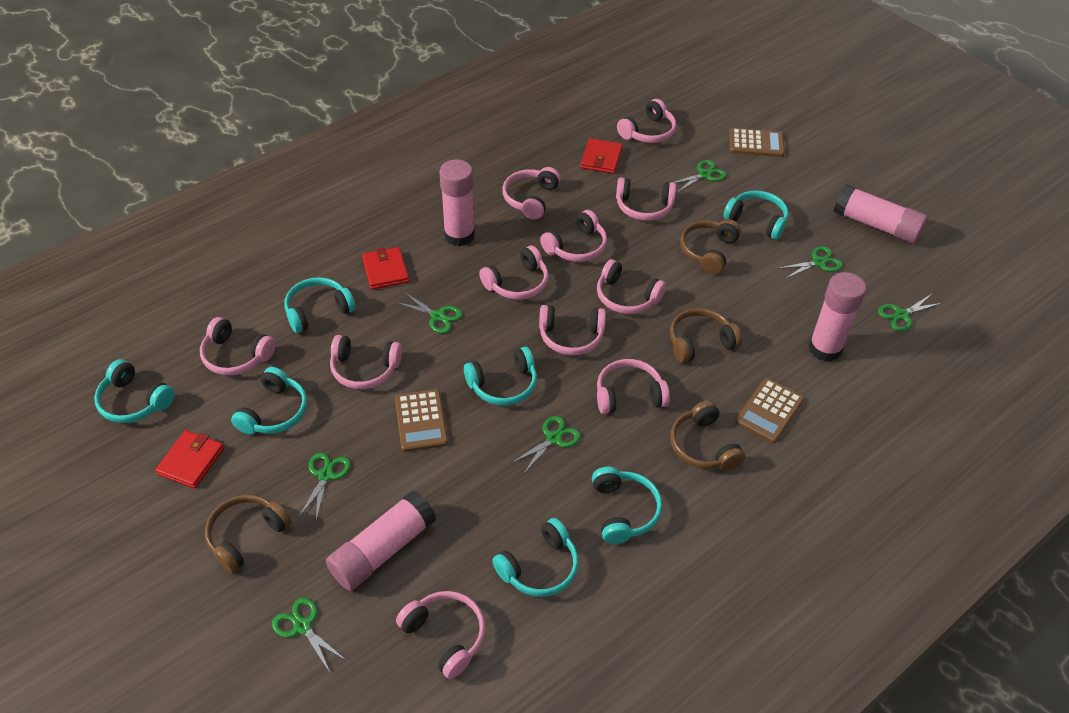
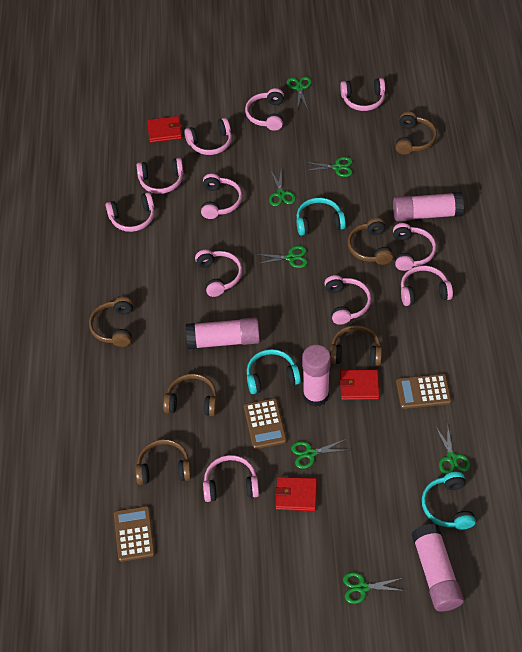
brown headphones: 4 -> 6
turquoise headphones: 7 -> 3

